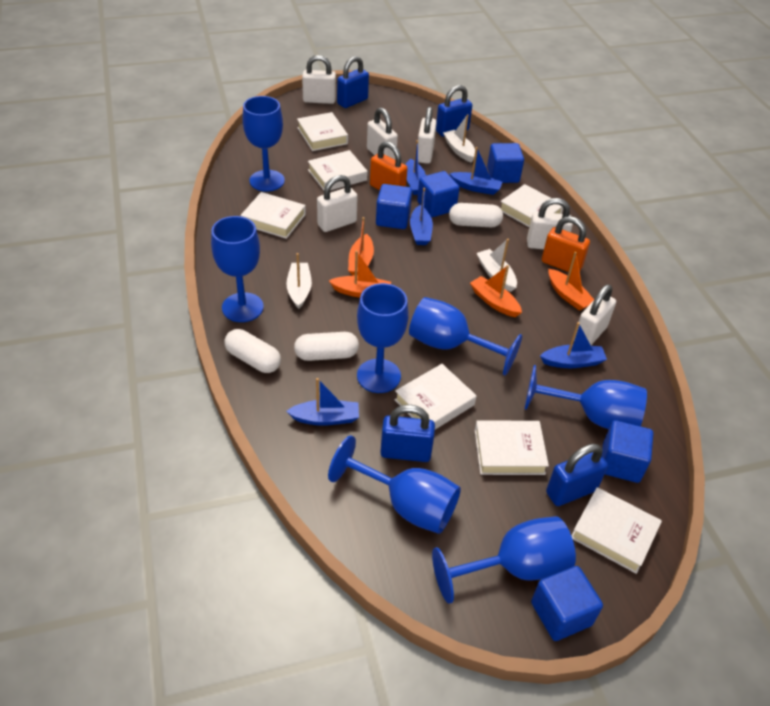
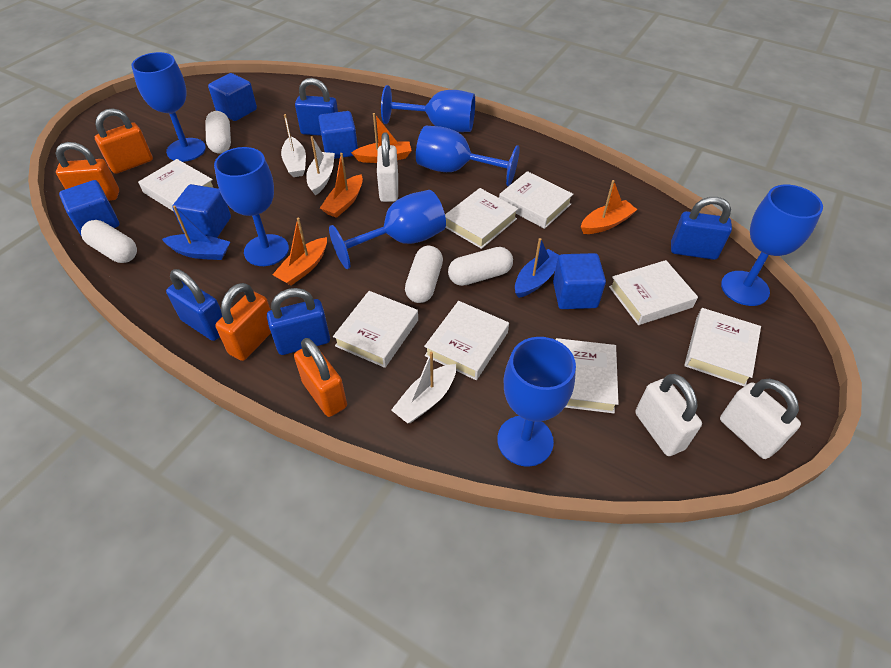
blue boat: 5 -> 2
orange padlock: 2 -> 4
white book: 7 -> 8
white capsule: 3 -> 4
white padlock: 6 -> 3

